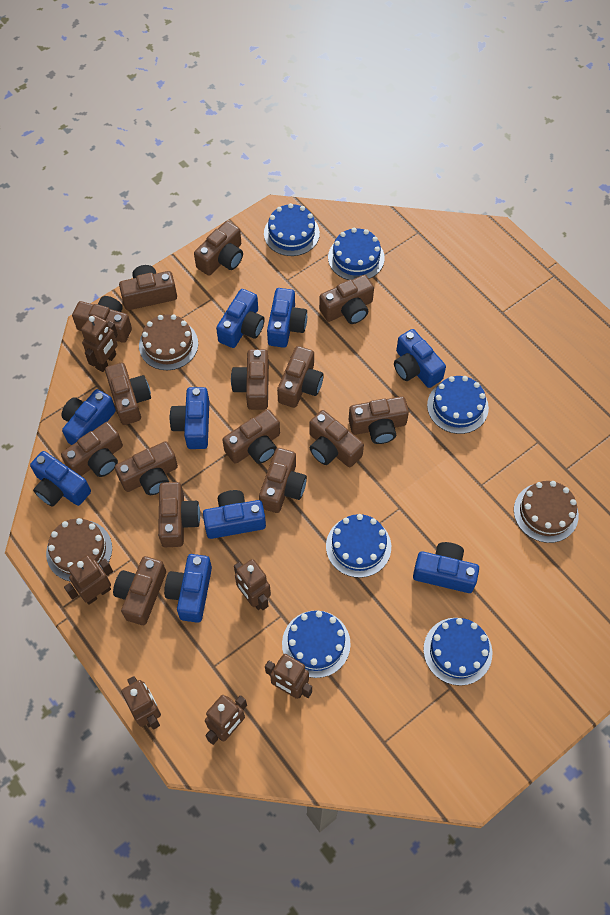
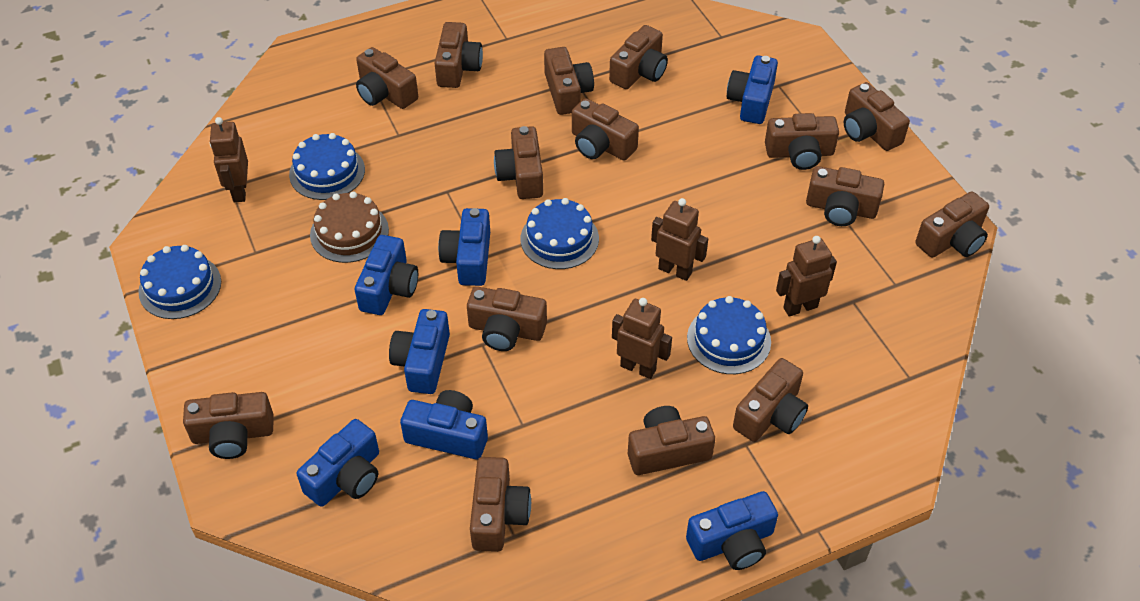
blue cake: 6 -> 4
blue camera: 9 -> 7
brown cake: 3 -> 1
brown robot: 6 -> 4

